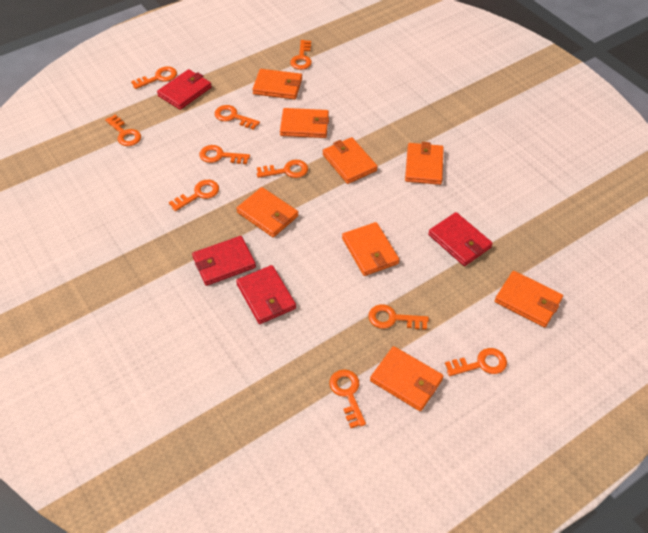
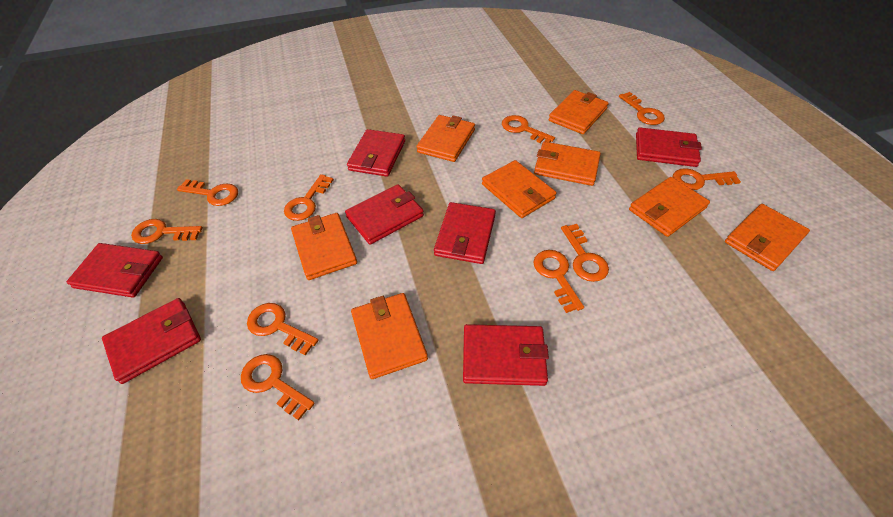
red wallet: 4 -> 7

